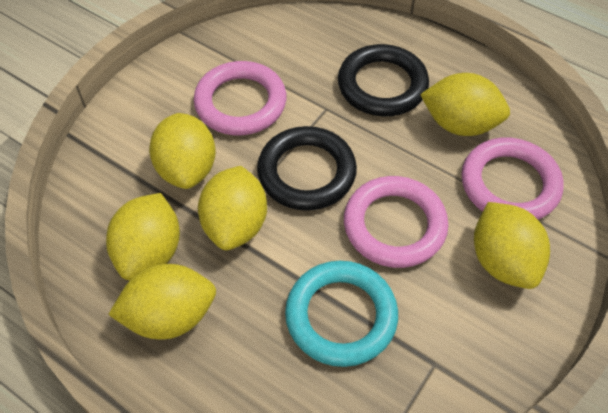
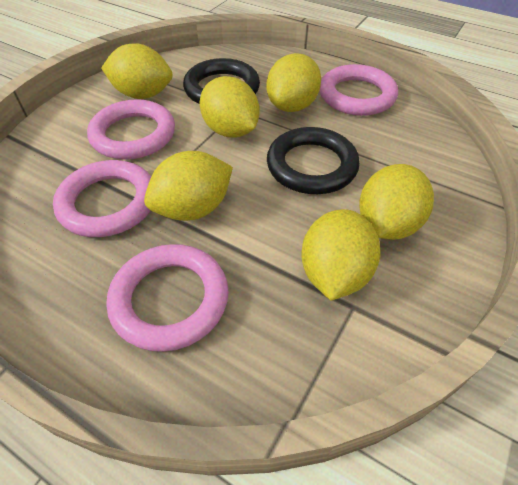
pink ring: 3 -> 4
turquoise ring: 1 -> 0

